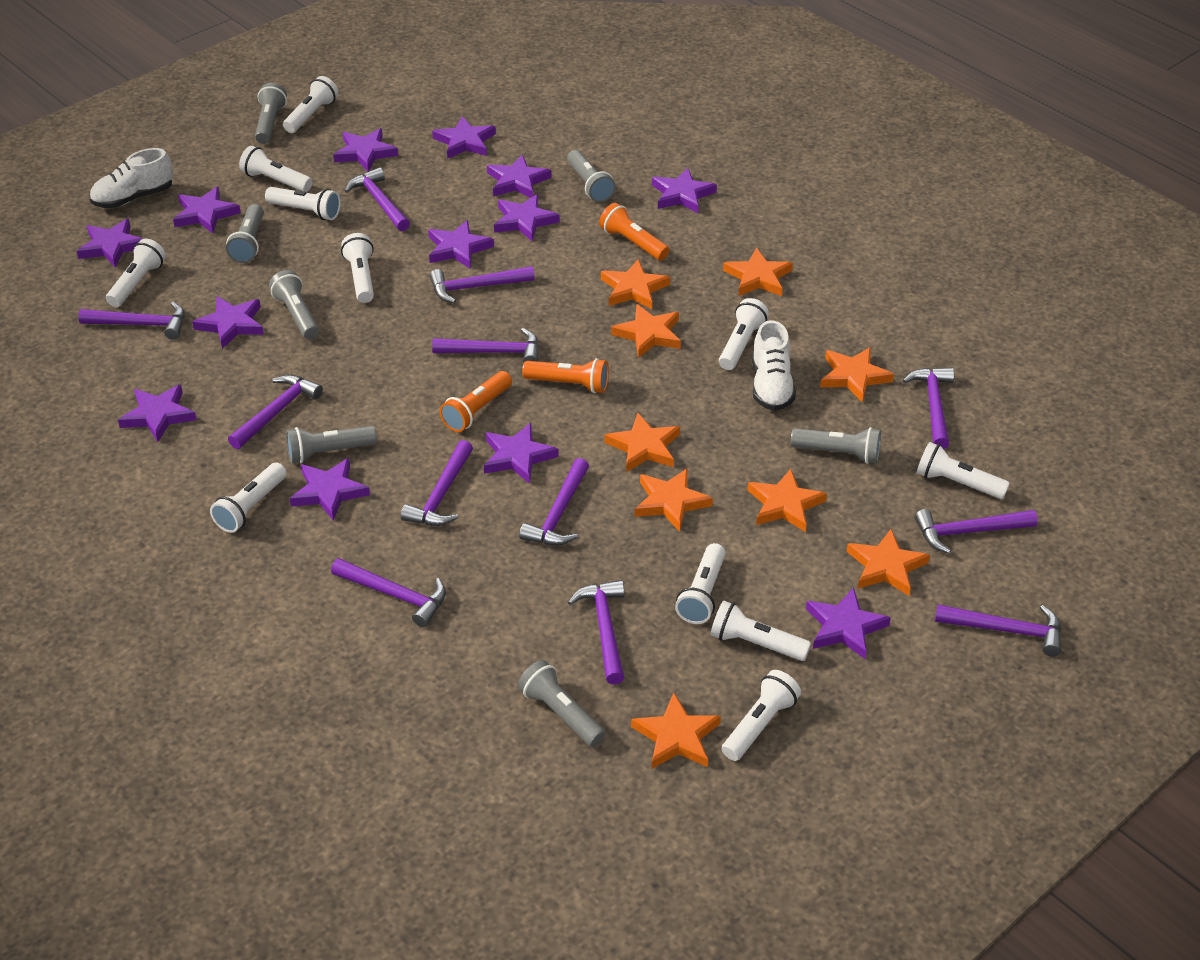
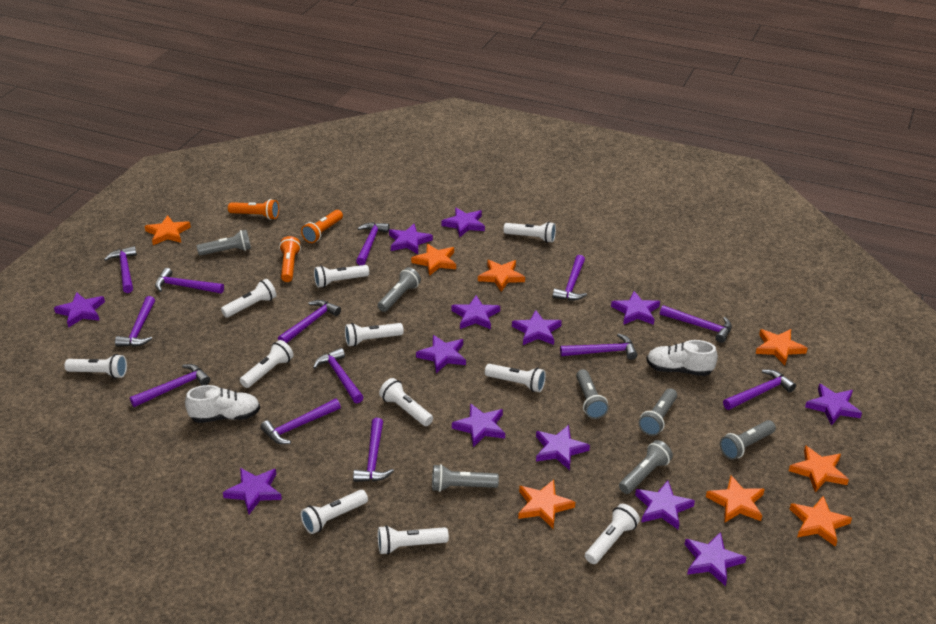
orange star: 9 -> 8
purple hammer: 12 -> 13

